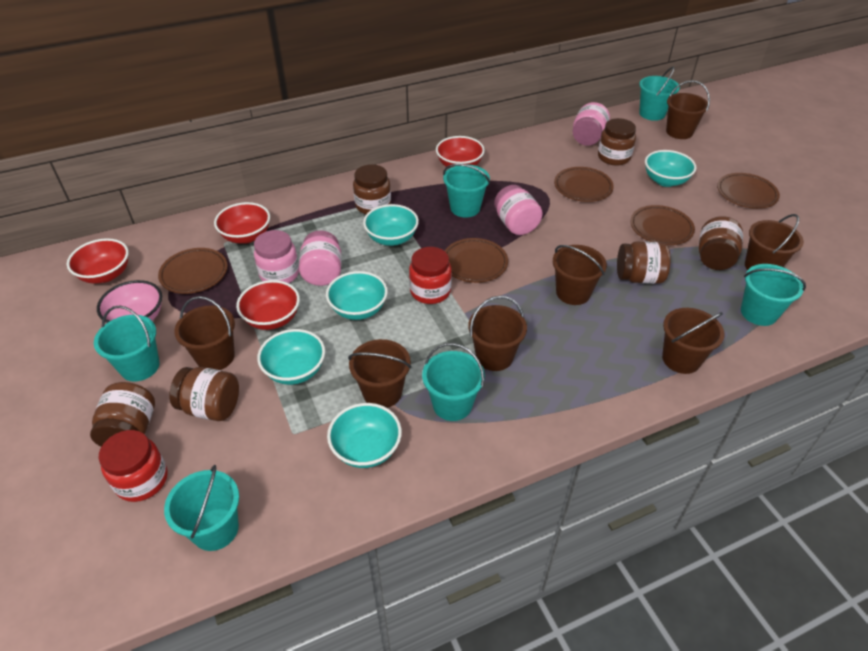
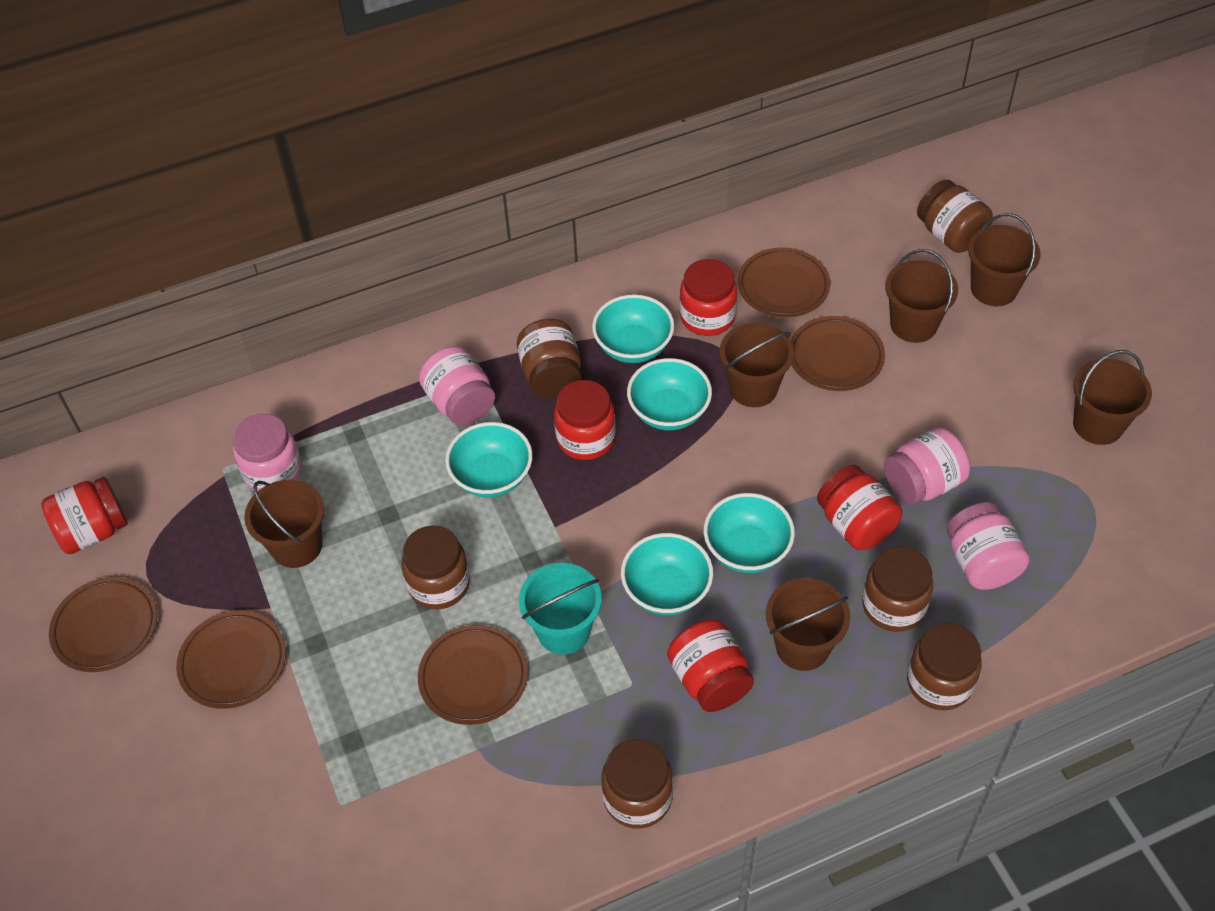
brown bucket: 7 -> 6
pink bowl: 1 -> 0
red bowl: 4 -> 0
red jar: 2 -> 5
turquoise bucket: 6 -> 1

